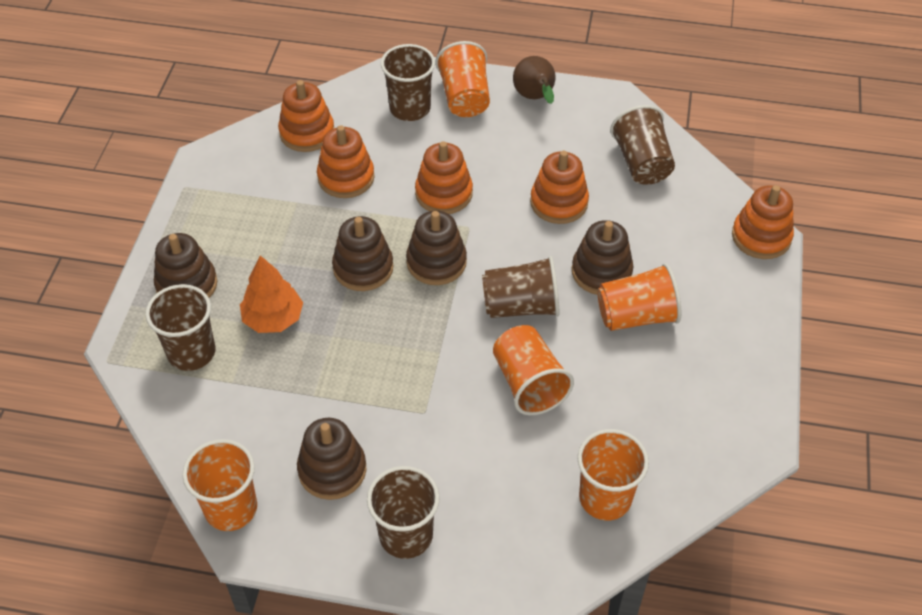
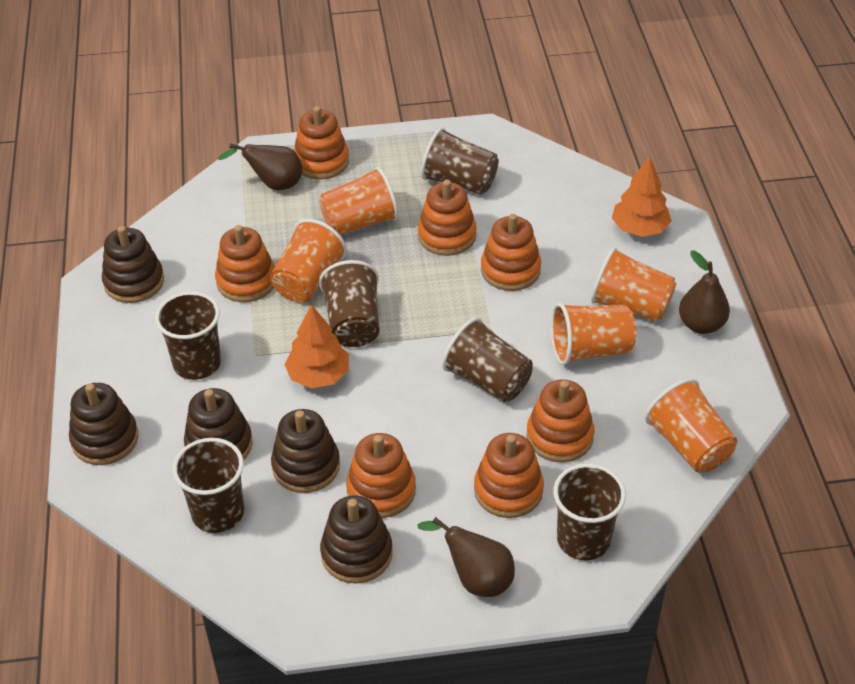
brown cup: 5 -> 6
brown pear: 1 -> 3
orange stacking toy: 5 -> 7
orange tree: 1 -> 2

